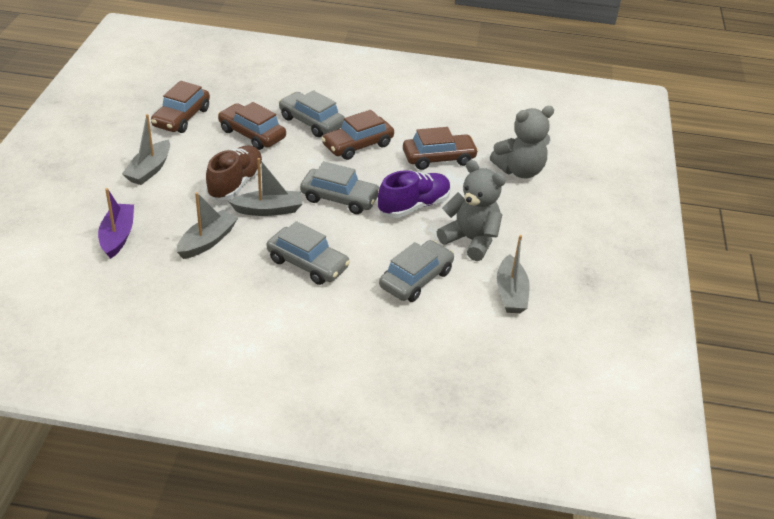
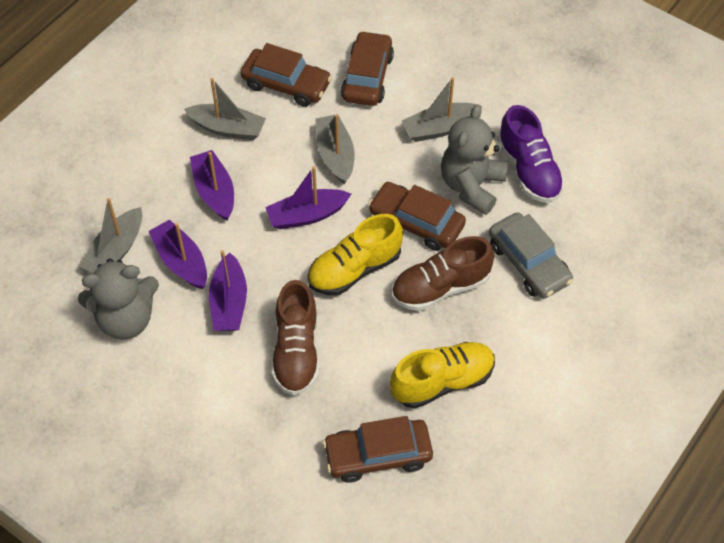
brown shoe: 1 -> 2
grey car: 4 -> 1
purple boat: 1 -> 4
yellow shoe: 0 -> 2

